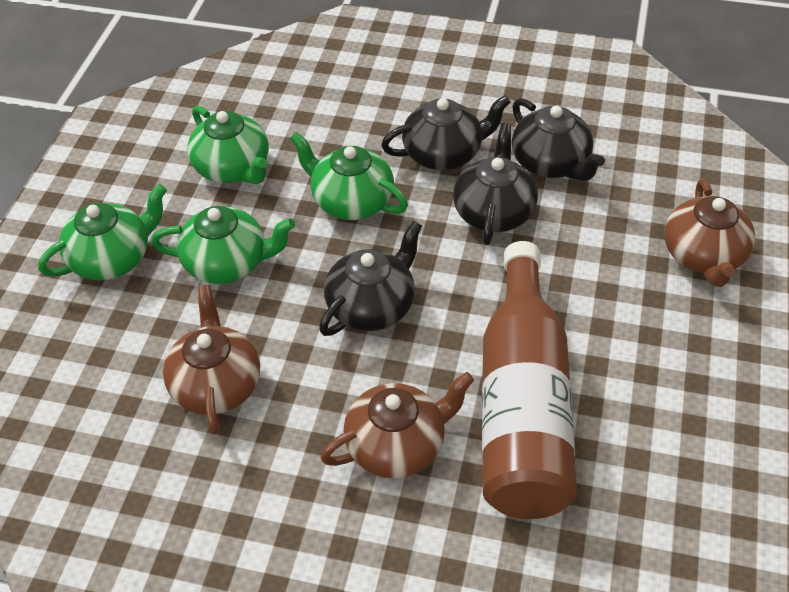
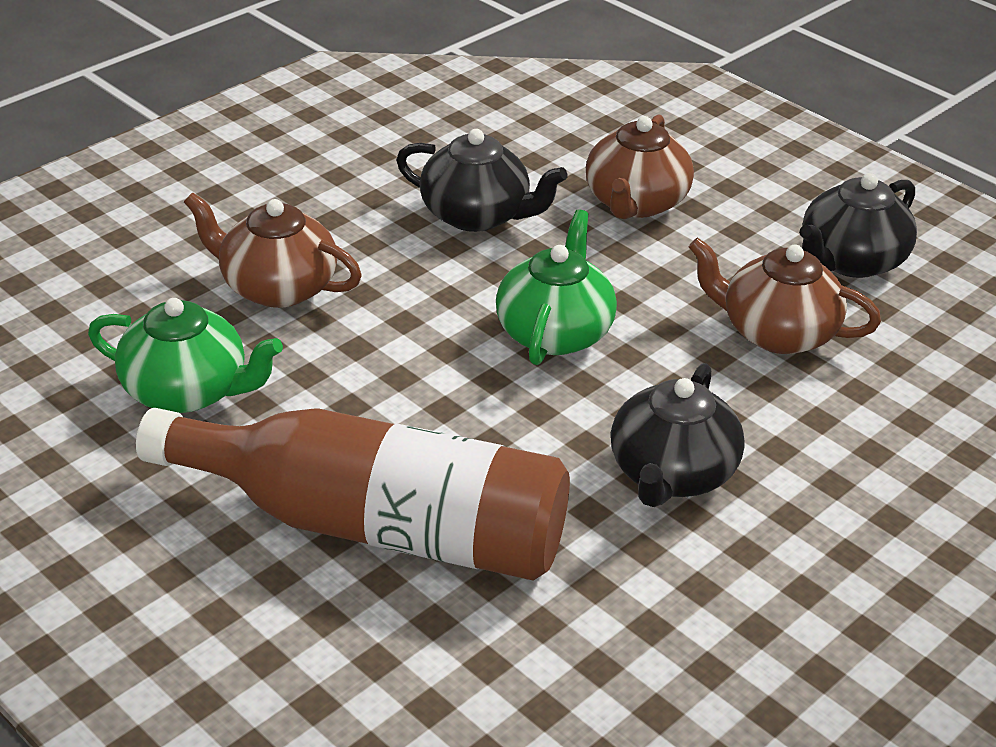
black teapot: 4 -> 3
green teapot: 4 -> 2

